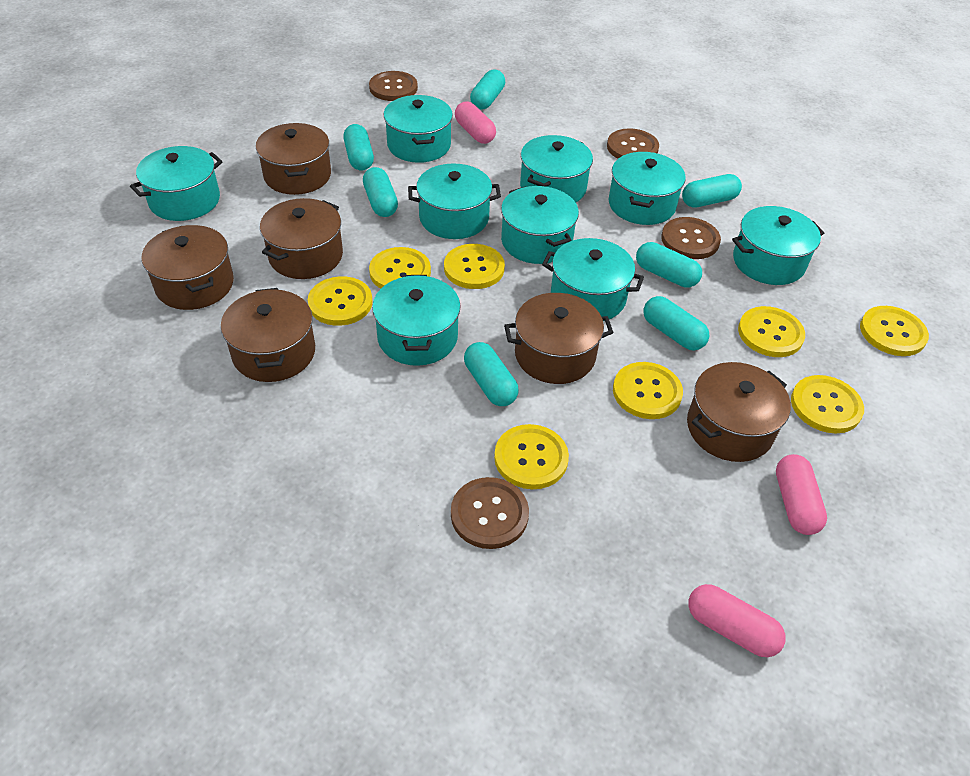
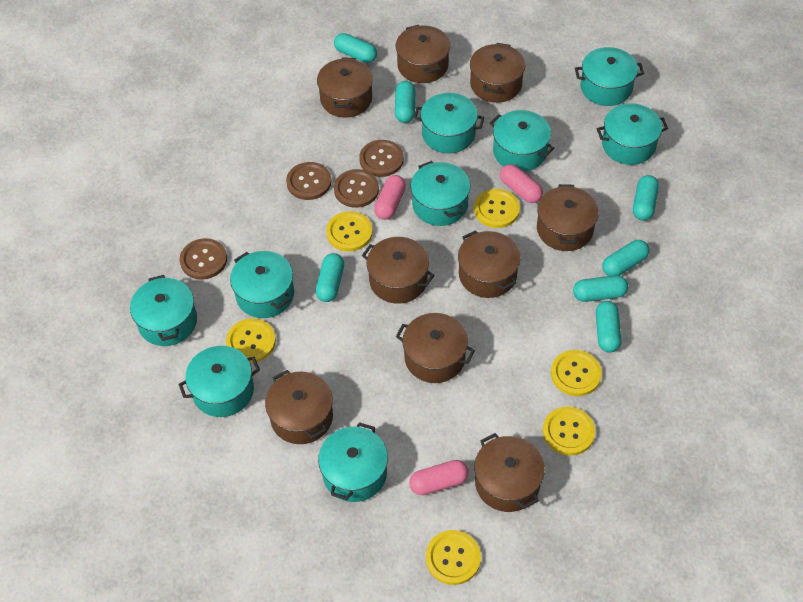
brown pot: 6 -> 9
yellow button: 8 -> 6

